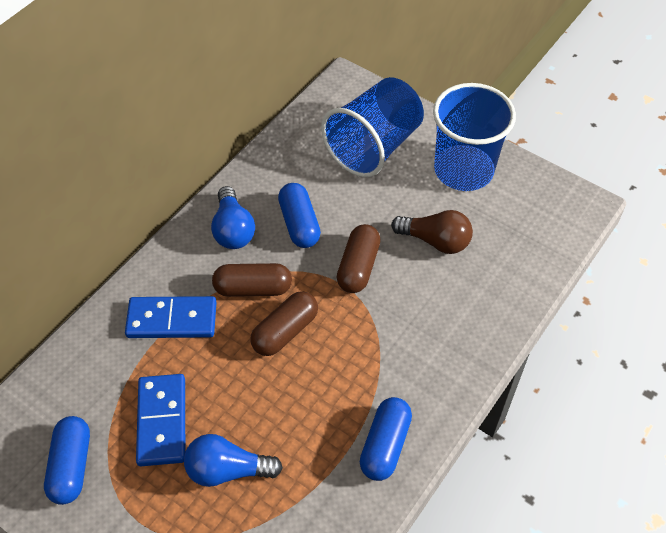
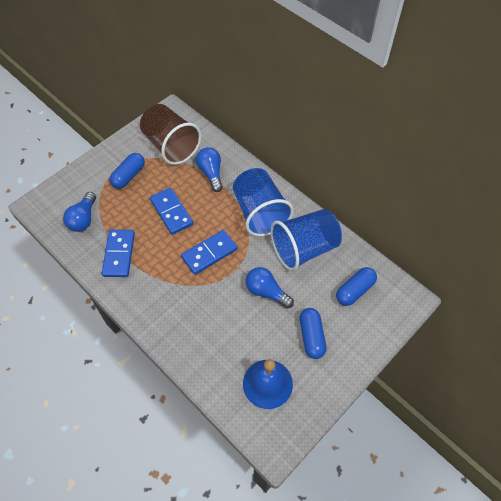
blue bell: 0 -> 1
blue domino: 2 -> 3
blue light bulb: 2 -> 3
brown capsule: 3 -> 0
brown cup: 0 -> 1
brown light bulb: 1 -> 0

